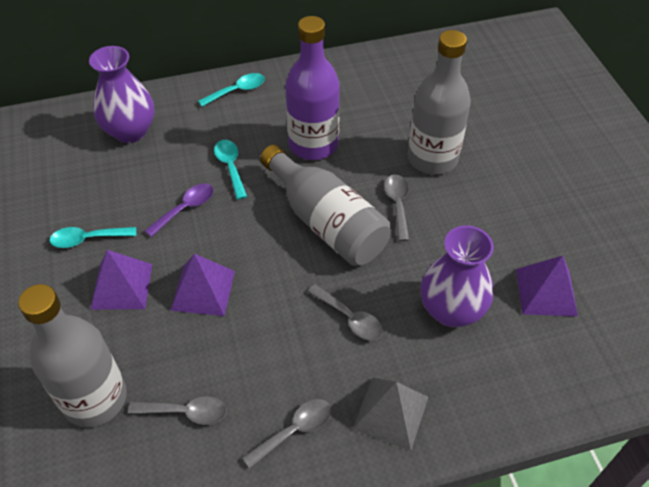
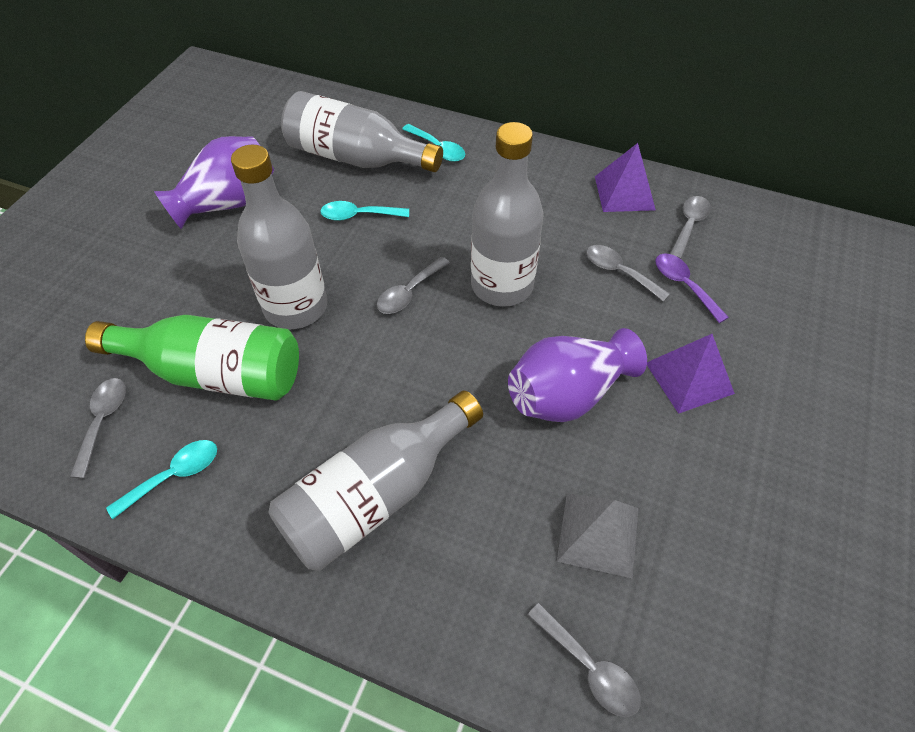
green bottle: 0 -> 1
grey bottle: 3 -> 4
grey spoon: 4 -> 5
purple bottle: 1 -> 0
purple pyramid: 3 -> 2

